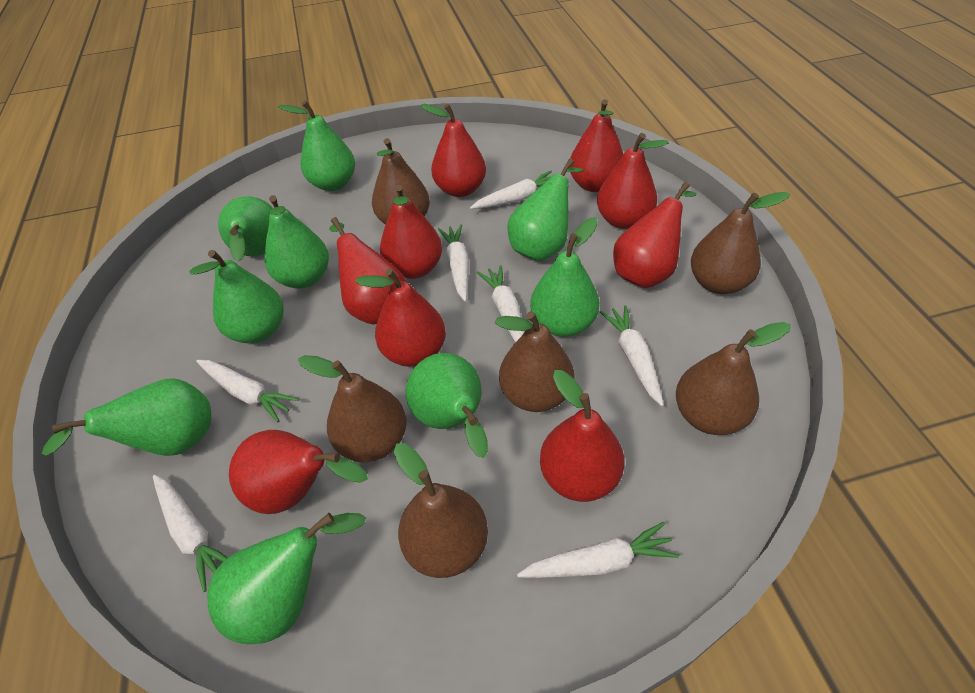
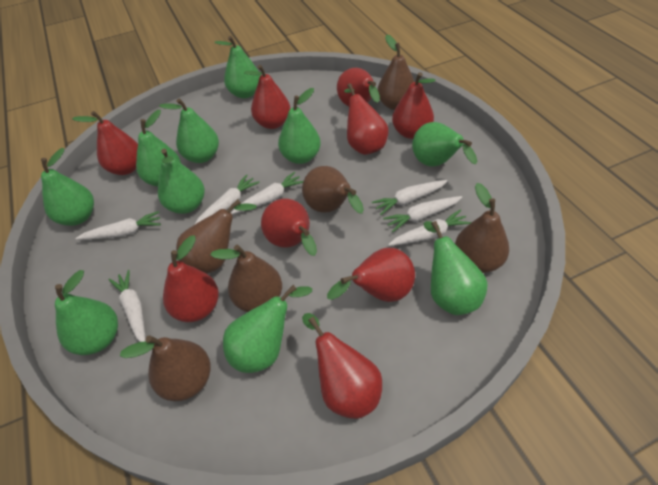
green pear: 9 -> 10

